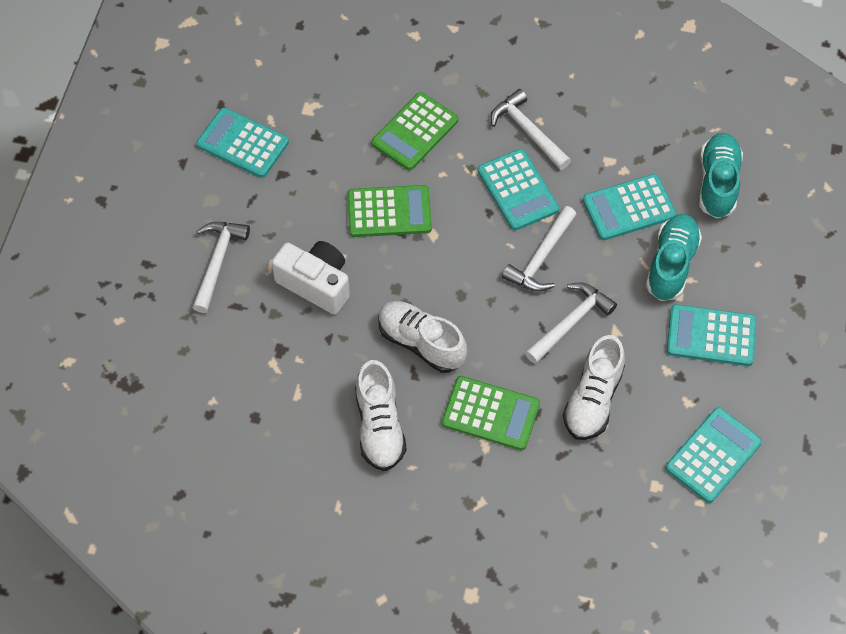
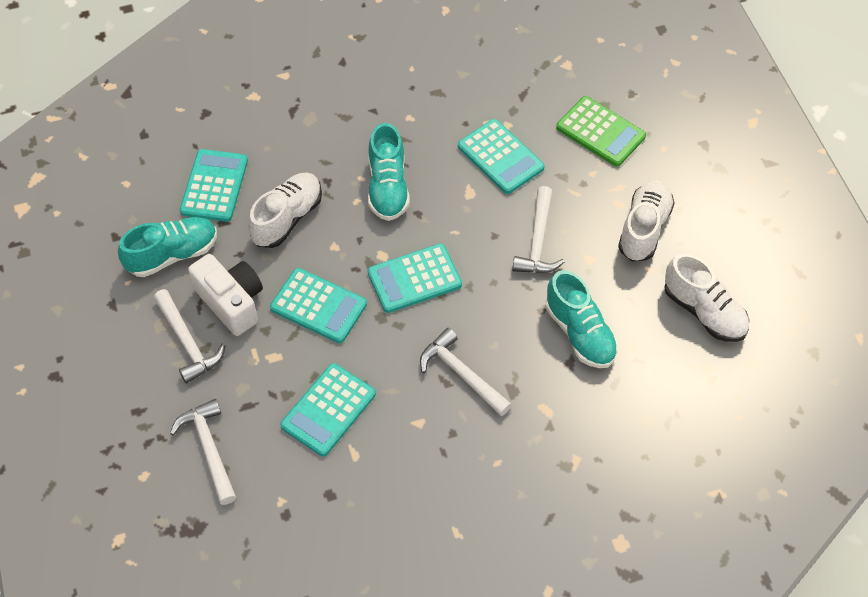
green calculator: 3 -> 1
turquoise shoe: 2 -> 3

